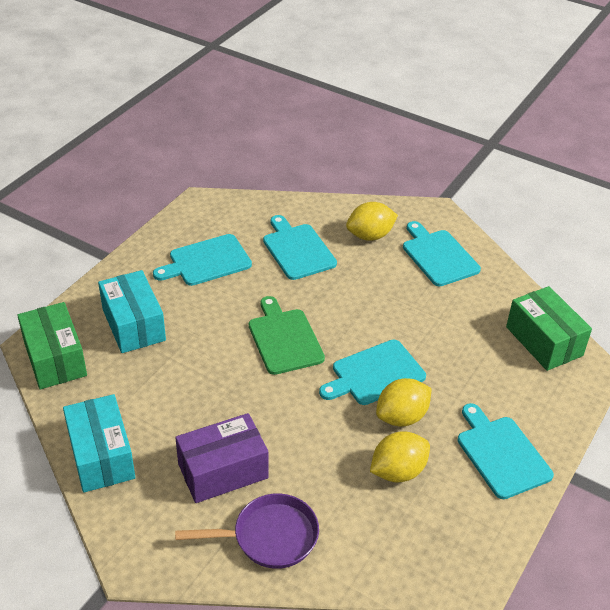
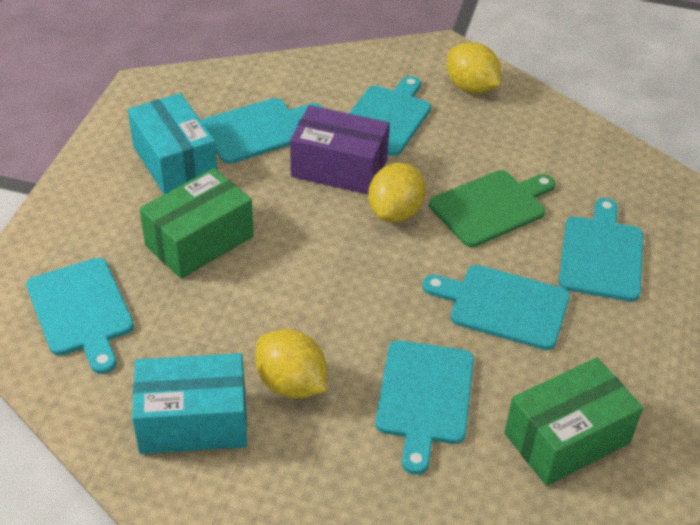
purple pan: 1 -> 0
turquoise cutting board: 5 -> 6

